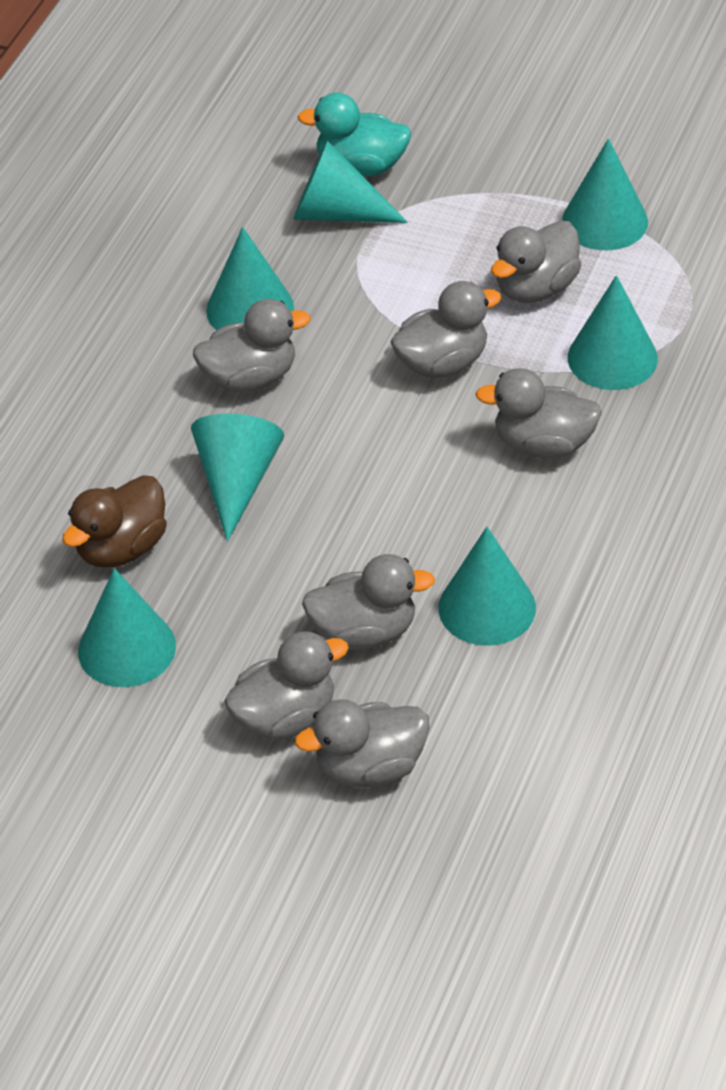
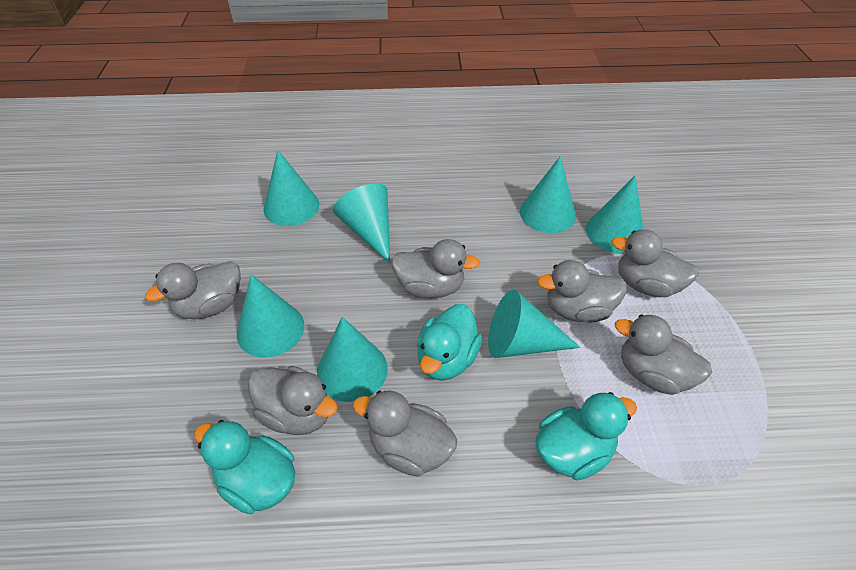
brown duck: 1 -> 0
turquoise duck: 1 -> 3

